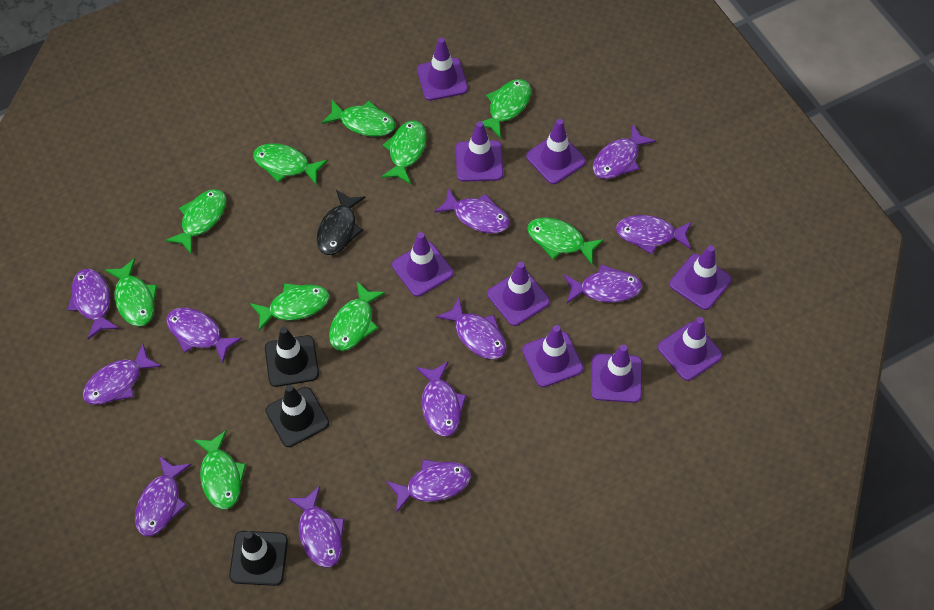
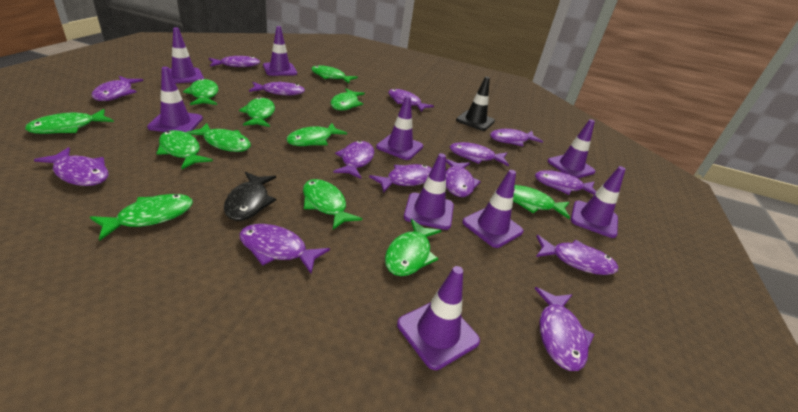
black traffic cone: 3 -> 1
green fish: 10 -> 12
purple fish: 12 -> 14

